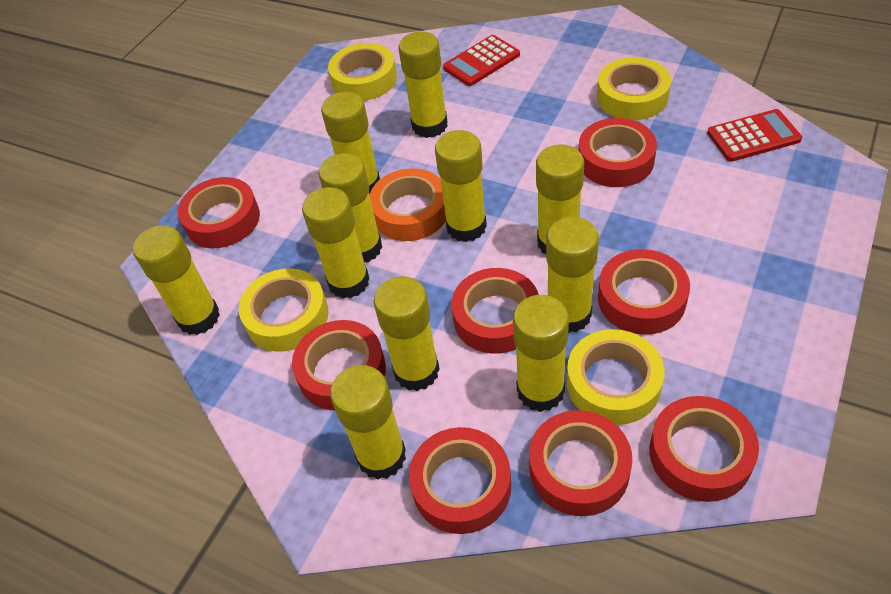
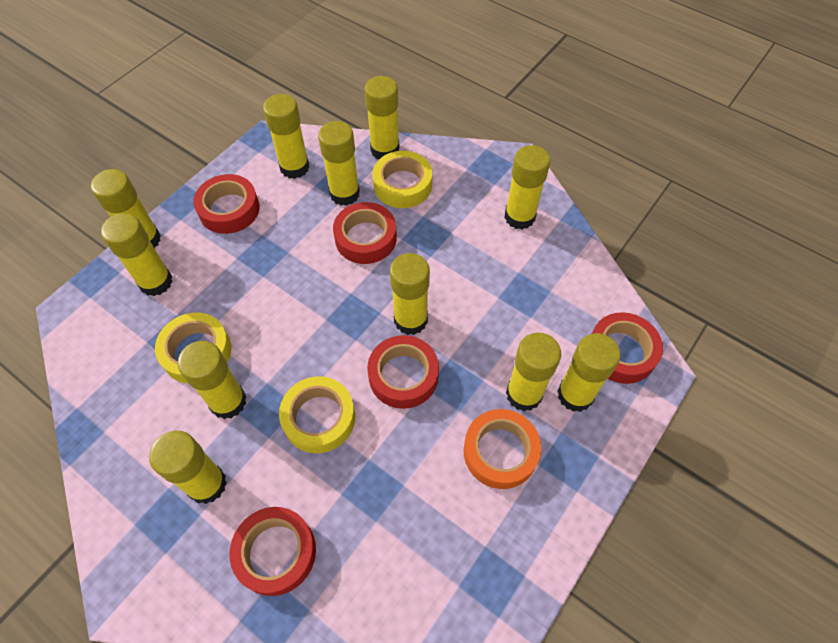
red calculator: 2 -> 0
red tape: 8 -> 5
yellow tape: 4 -> 3

